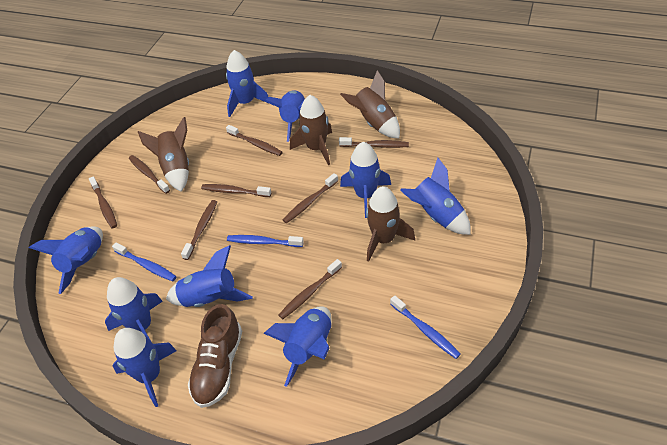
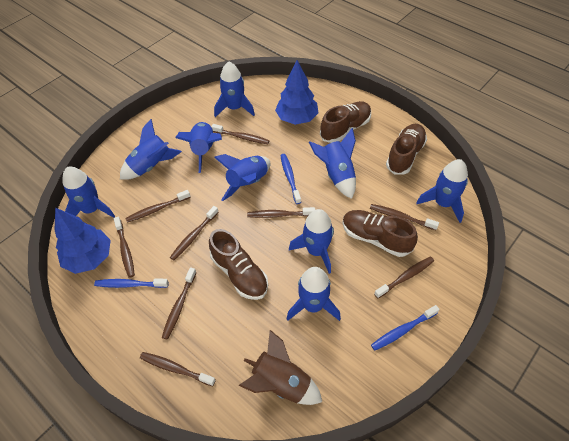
blue tree: 0 -> 2
brown rocket: 4 -> 1
brown shoe: 1 -> 4
brown toothbrush: 8 -> 9

